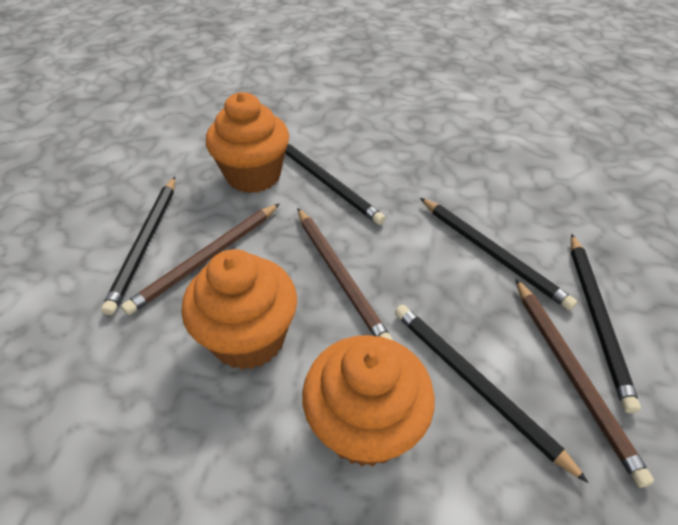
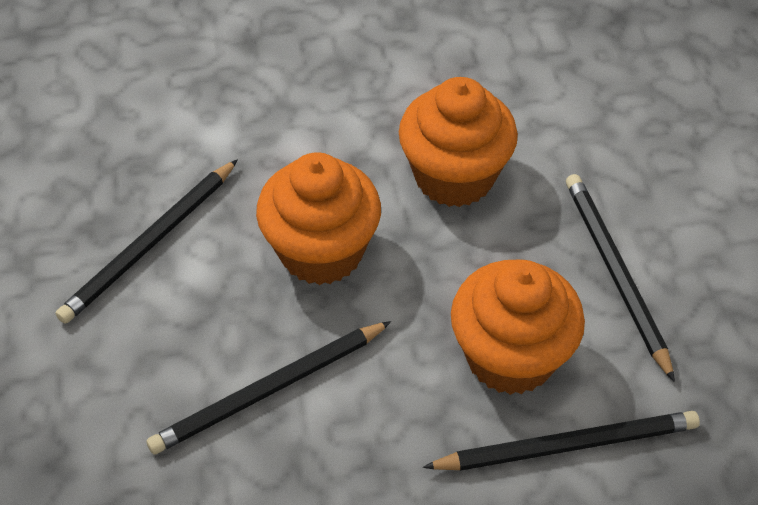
black pencil: 5 -> 4
brown pencil: 3 -> 0

